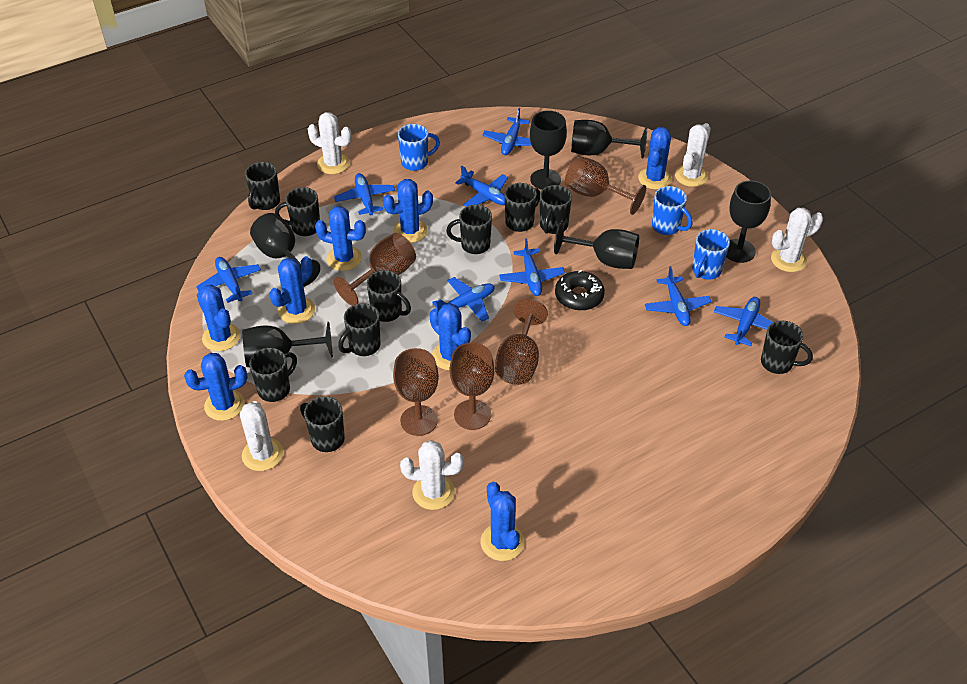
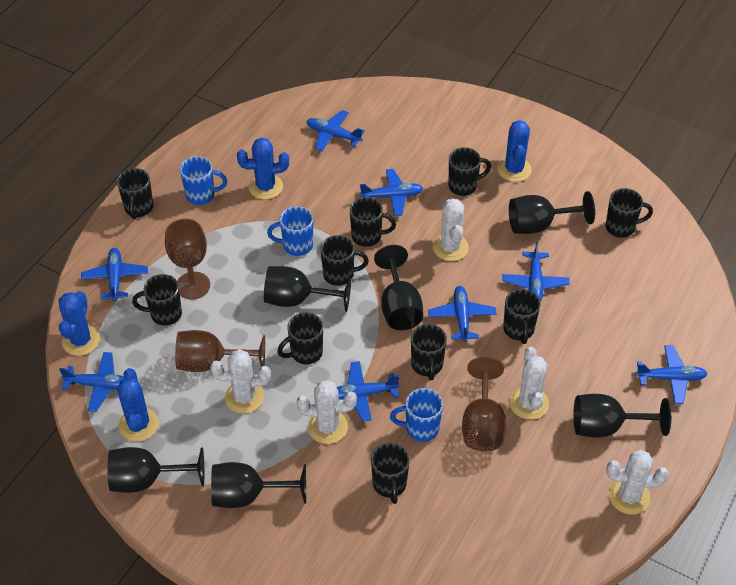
black donut: 1 -> 0
blue cactus: 8 -> 4
brown goblet: 5 -> 3

